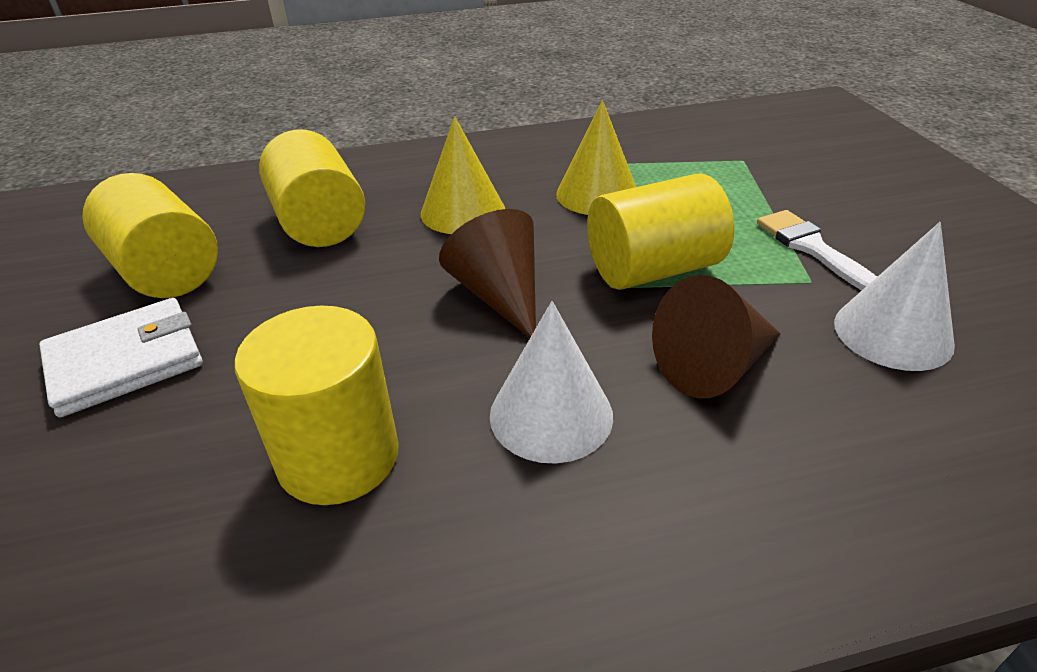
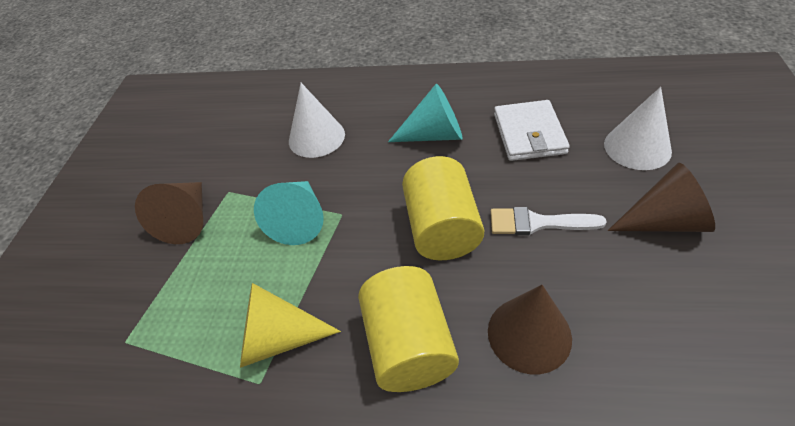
brown cone: 2 -> 3
turquoise cone: 0 -> 2
yellow cone: 2 -> 1
yellow cylinder: 4 -> 2

